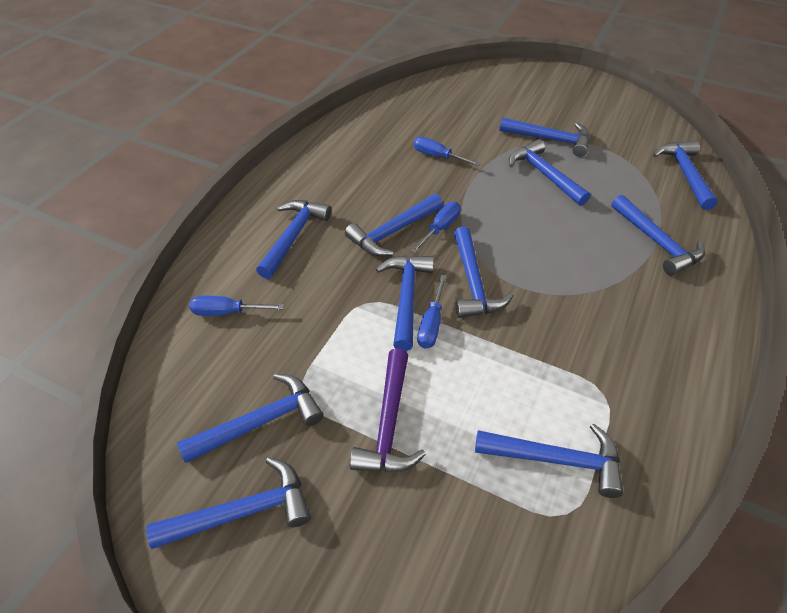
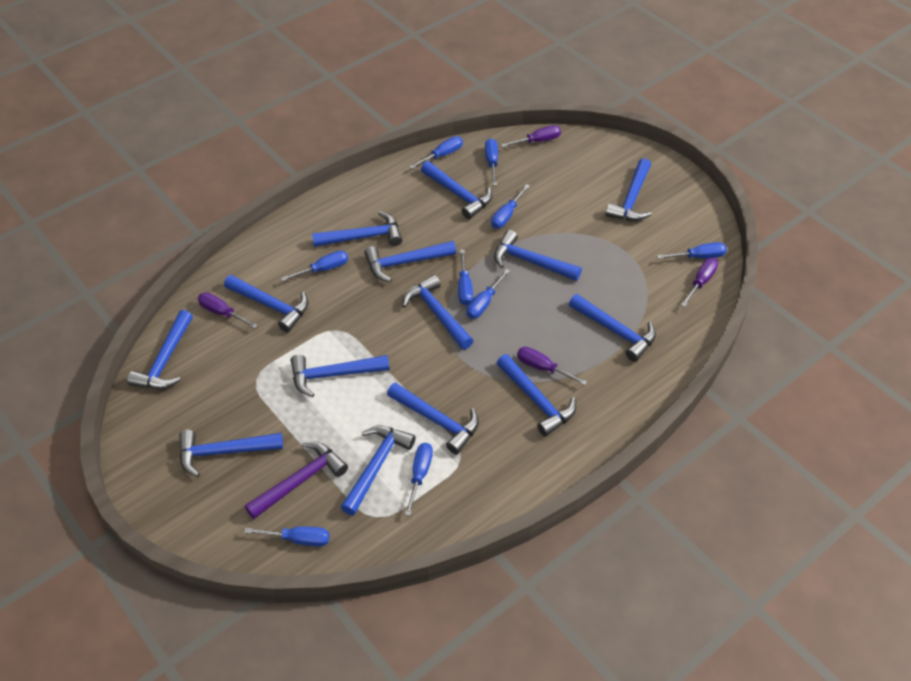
blue hammer: 11 -> 14
blue screwdriver: 4 -> 9
purple screwdriver: 0 -> 4

